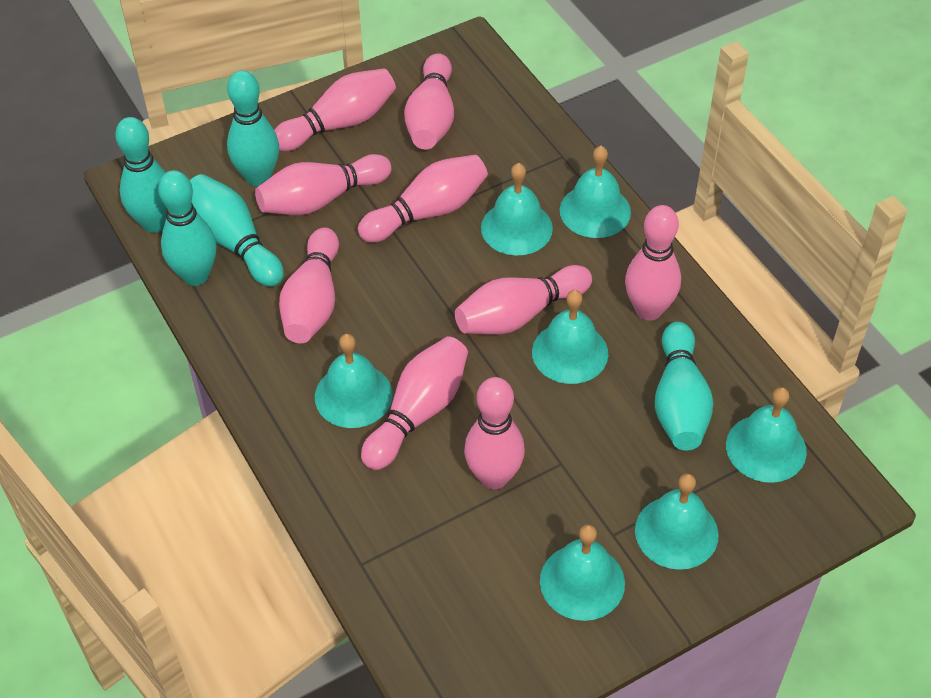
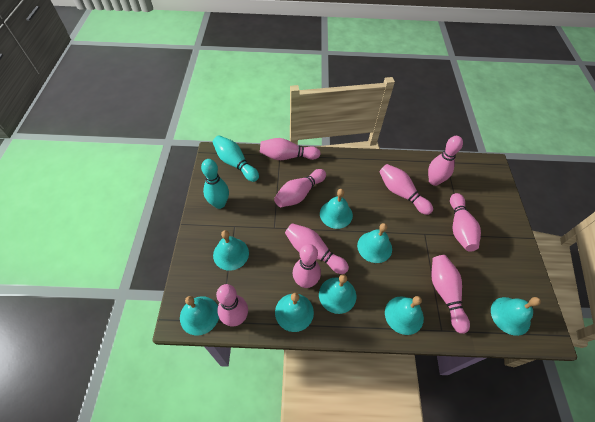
turquoise bell: 7 -> 8
turquoise bowling pin: 5 -> 2

